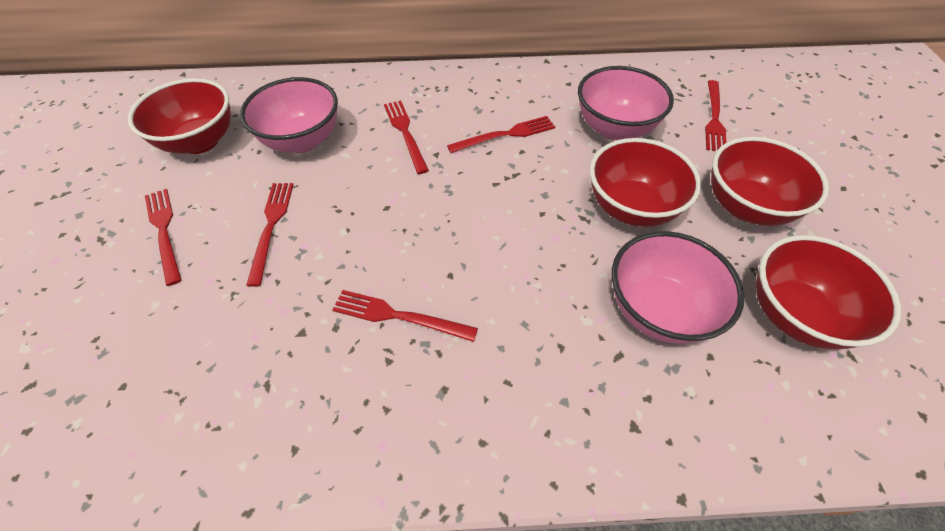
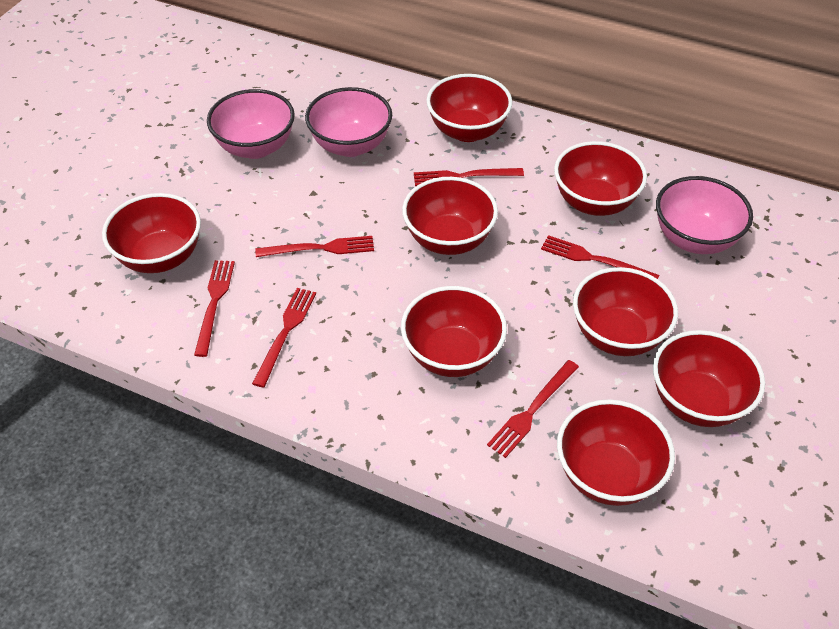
red bowl: 4 -> 8

